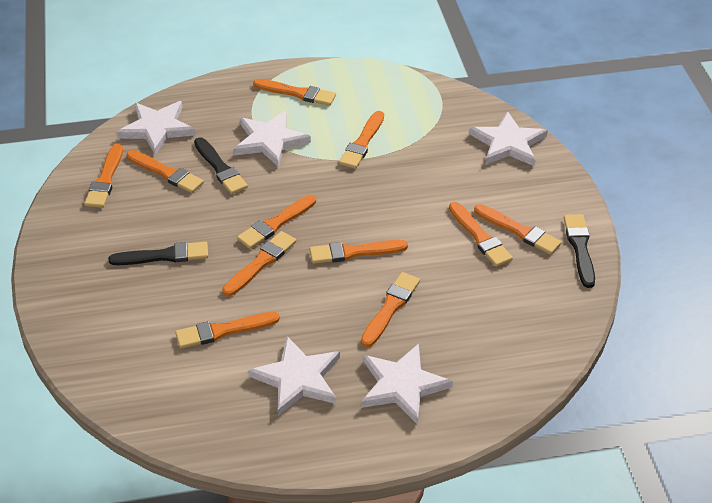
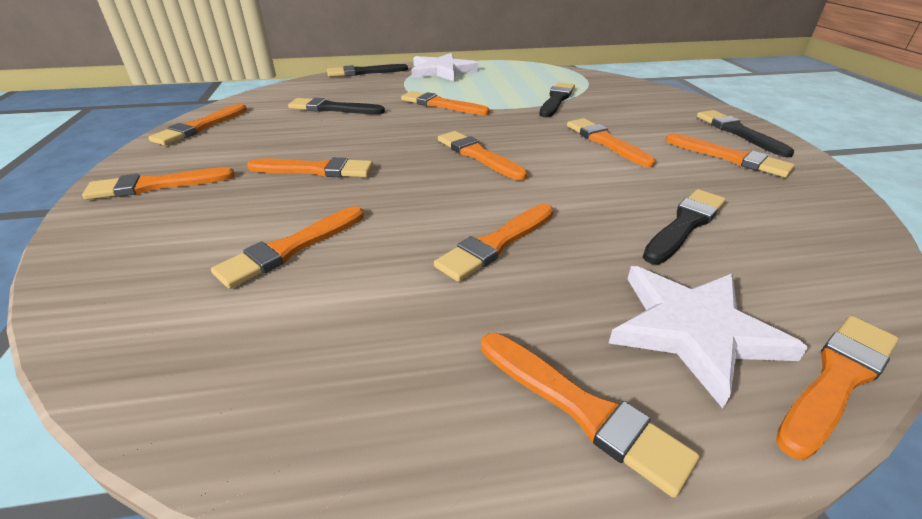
black brush: 3 -> 5
white star: 5 -> 2

